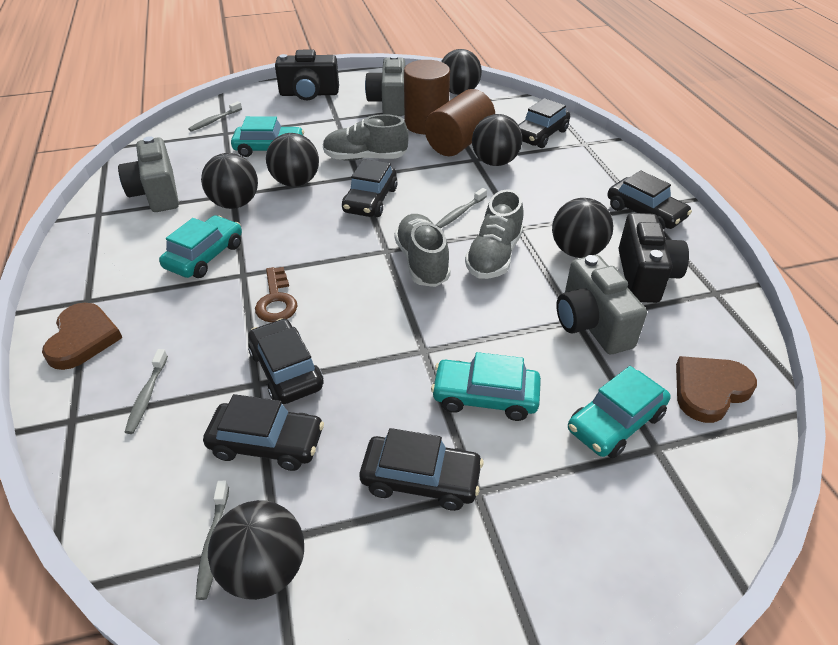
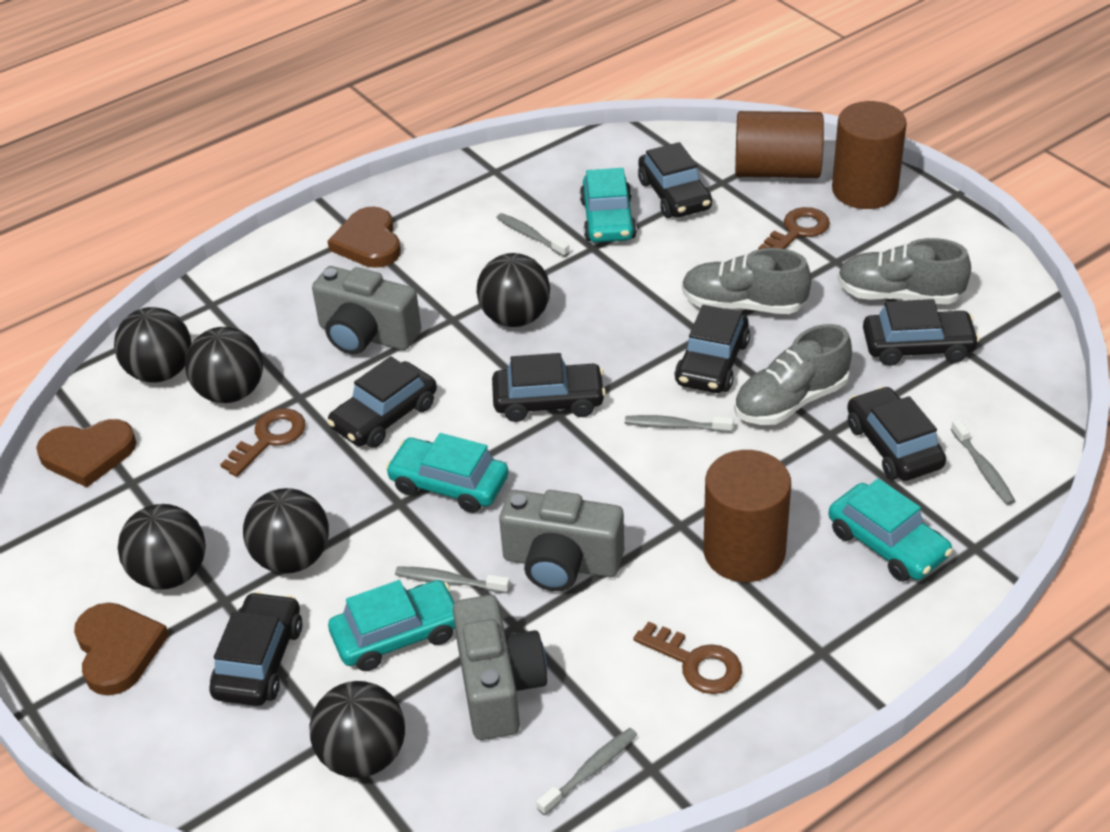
black camera: 2 -> 0
black car: 6 -> 7
brown cylinder: 2 -> 3
brown heart: 2 -> 3
brown key: 1 -> 3
grey toothbrush: 4 -> 5

